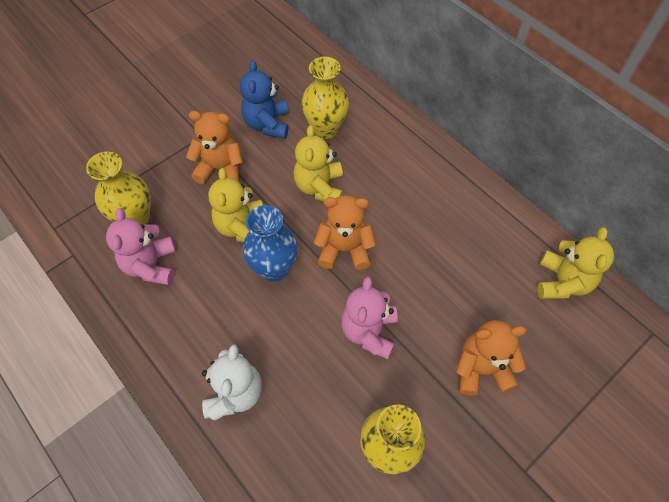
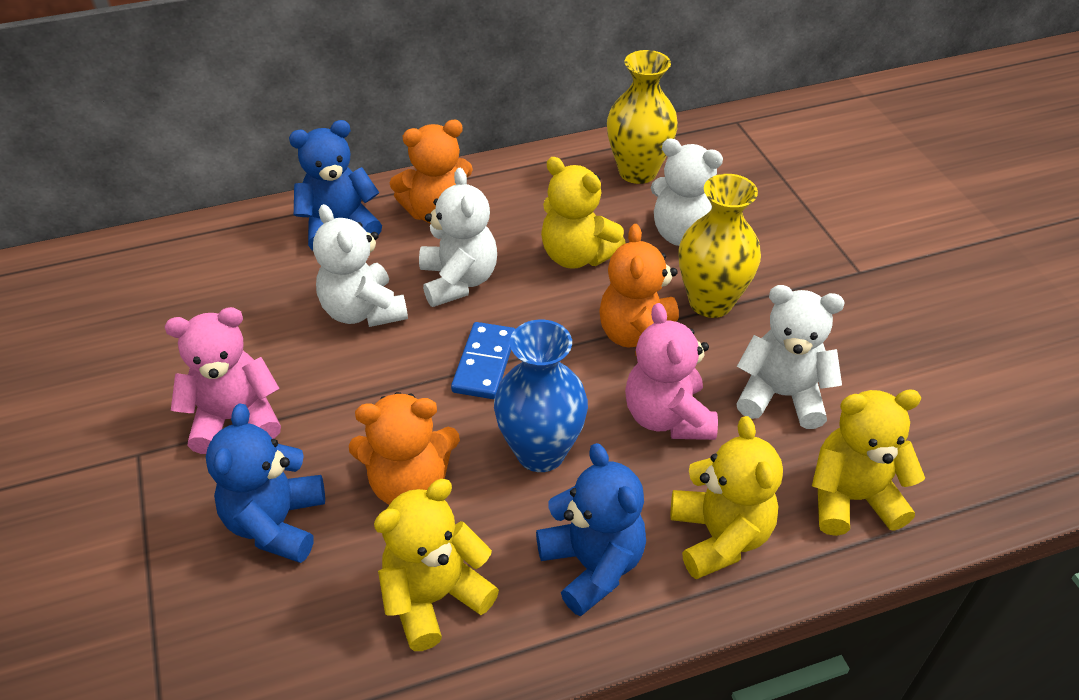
blue domino: 0 -> 1
blue teddy bear: 1 -> 3
white teddy bear: 1 -> 4
yellow teddy bear: 3 -> 4
yellow vase: 3 -> 2

